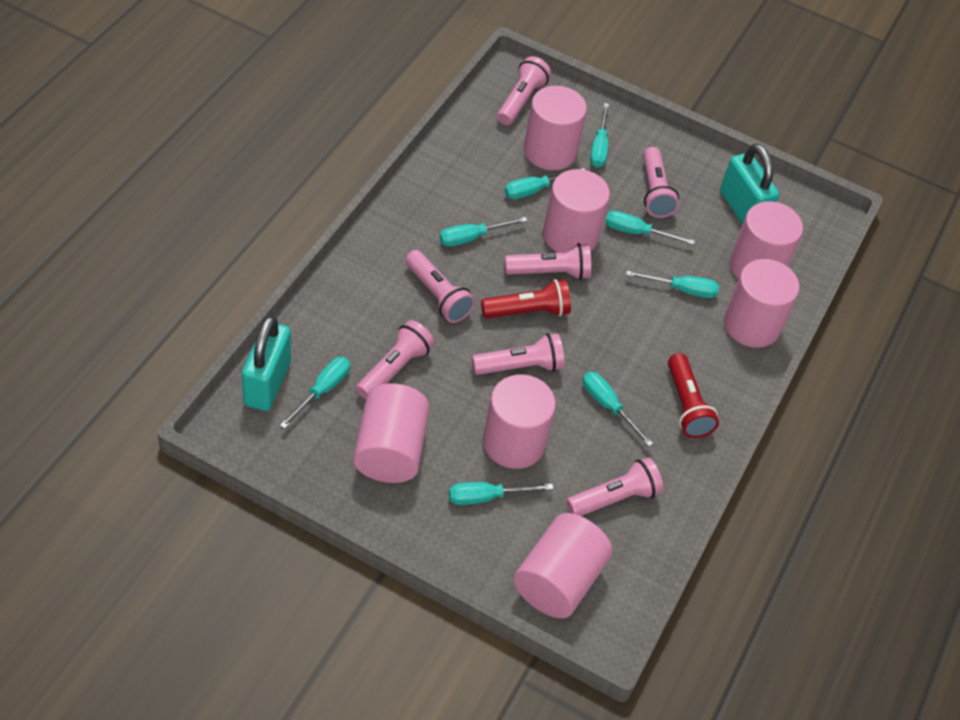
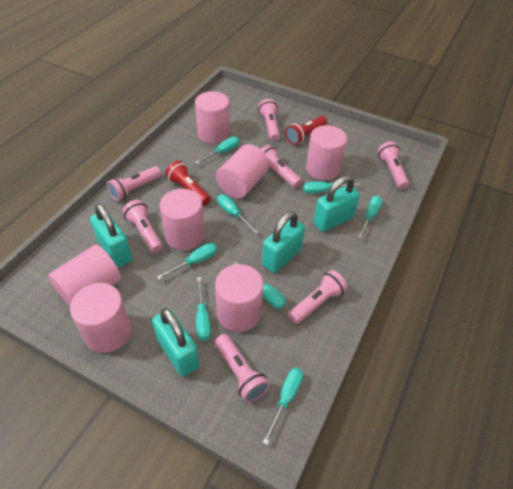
turquoise padlock: 2 -> 4

